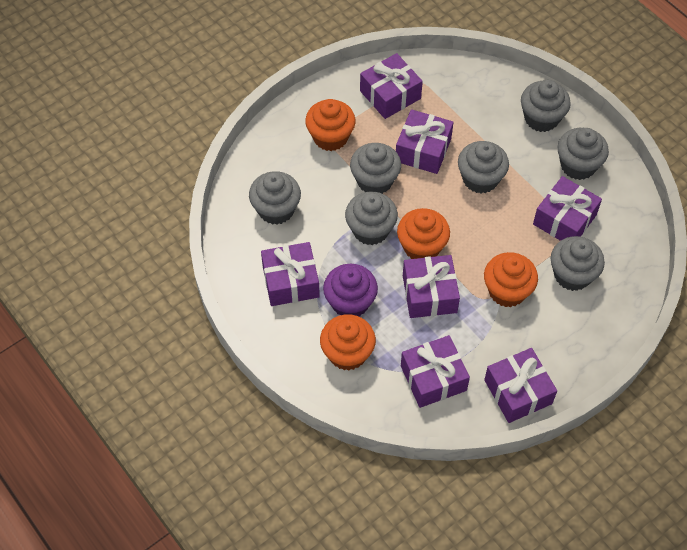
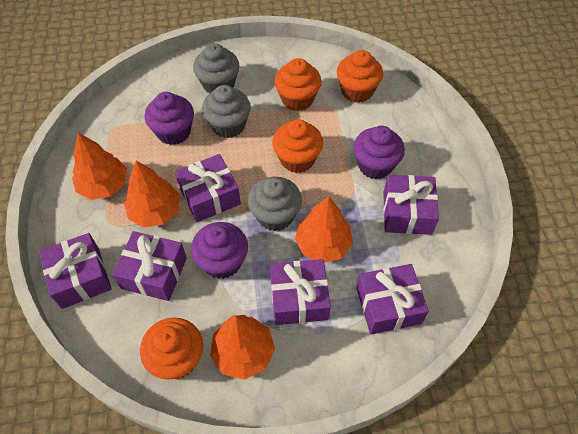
grey cupcake: 7 -> 3
orange tree: 0 -> 4
purple cupcake: 1 -> 3
purple gift: 7 -> 6

